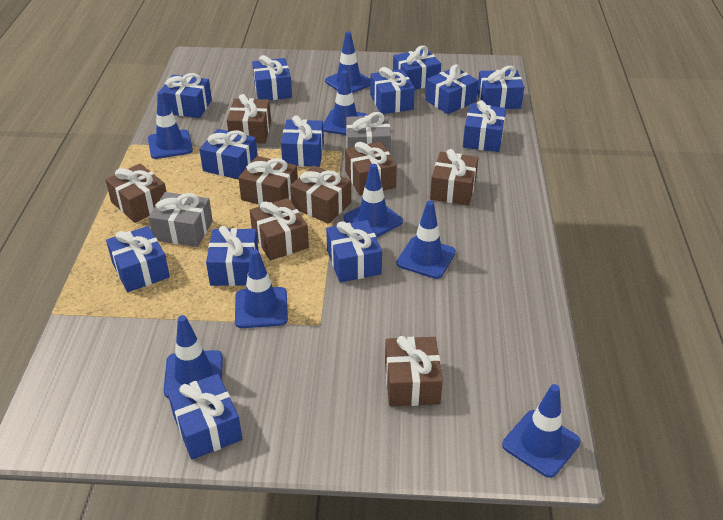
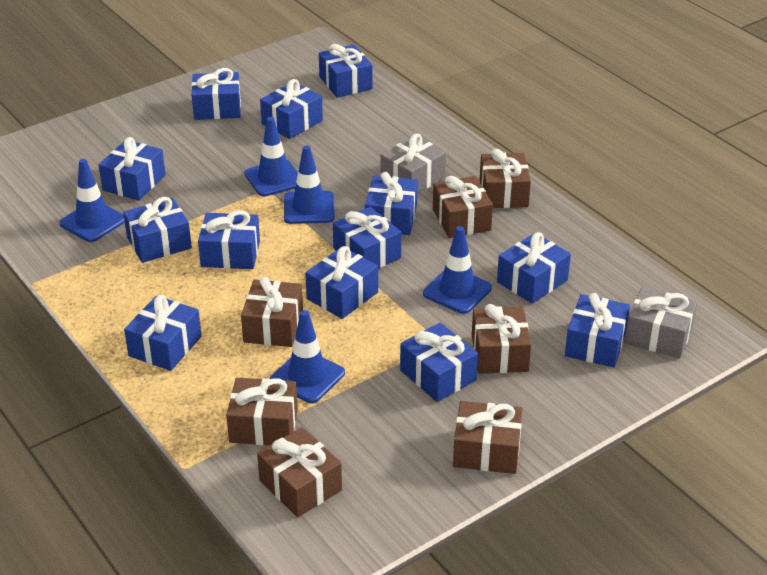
blue traffic cone: 8 -> 5
brown gift: 8 -> 7

